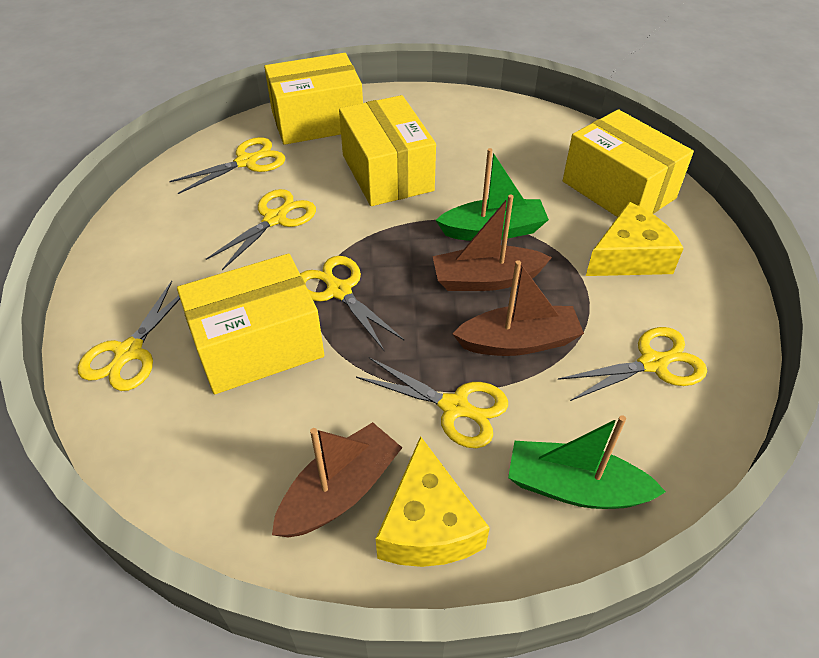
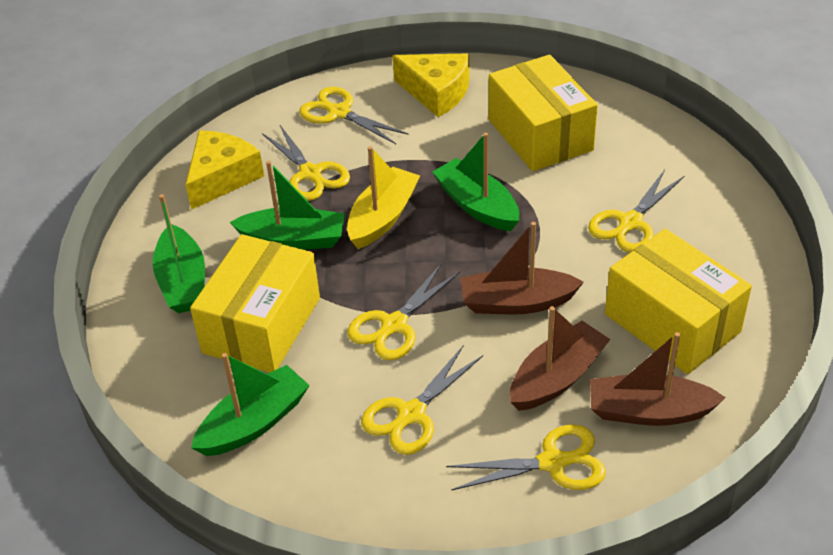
green boat: 2 -> 4
yellow boat: 0 -> 1
yellow box: 4 -> 3

